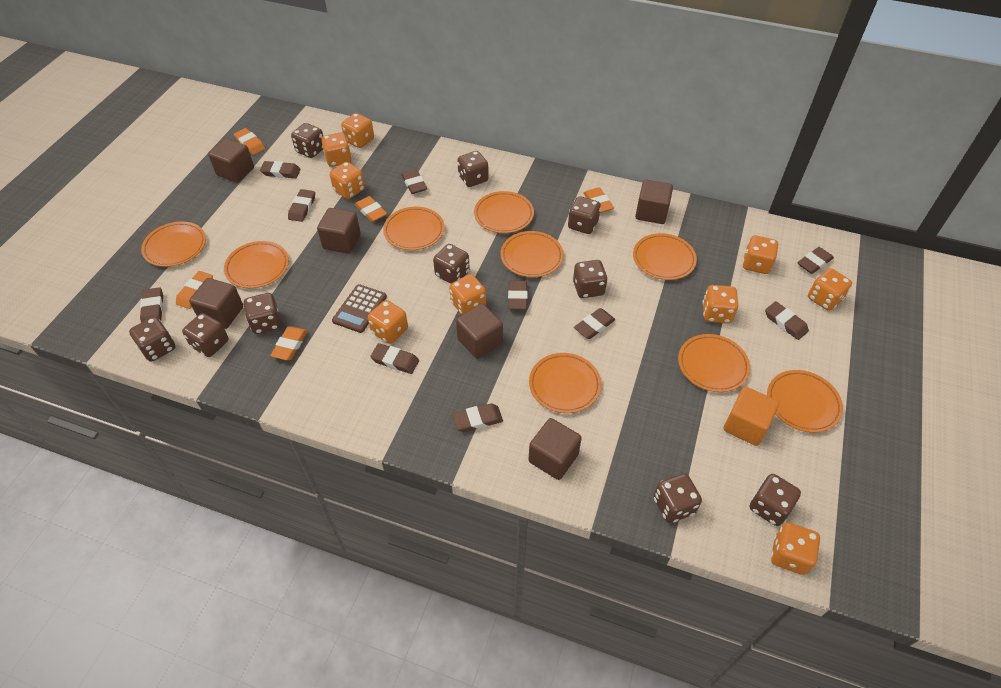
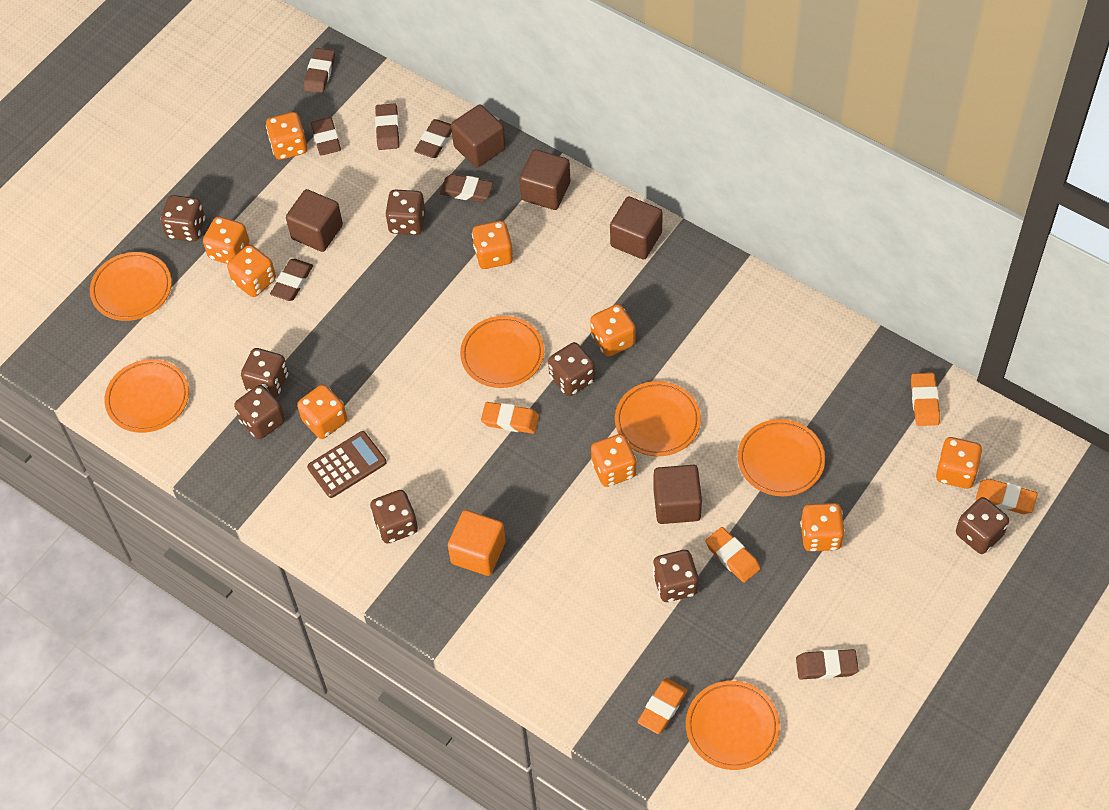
brown cube: 6 -> 5
brown dice: 10 -> 8
brown eraser: 10 -> 7
orange plate: 9 -> 6

